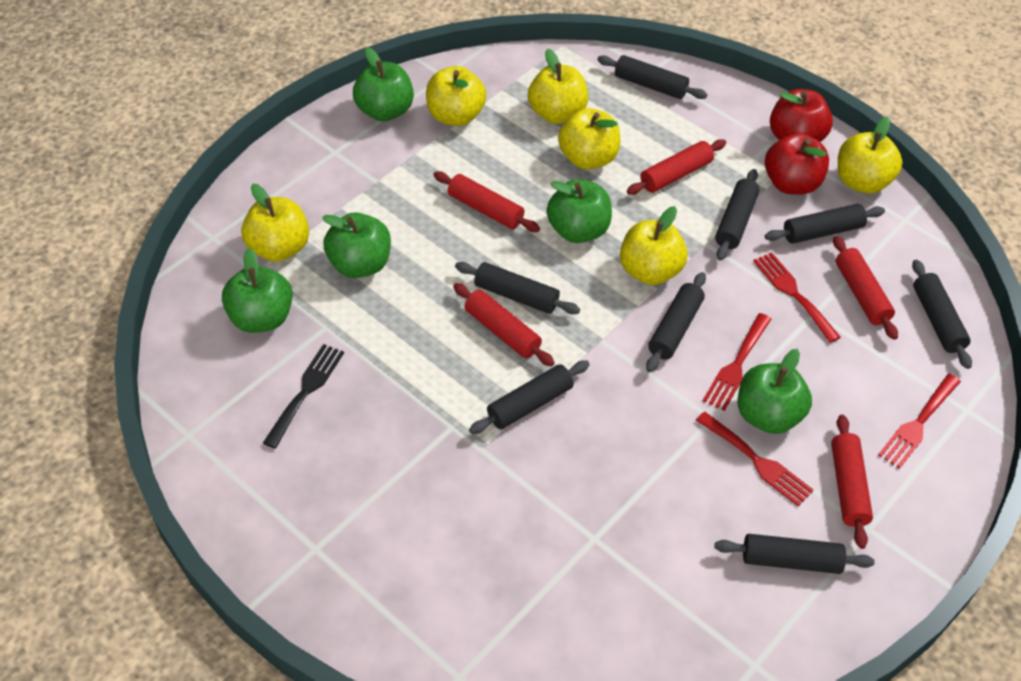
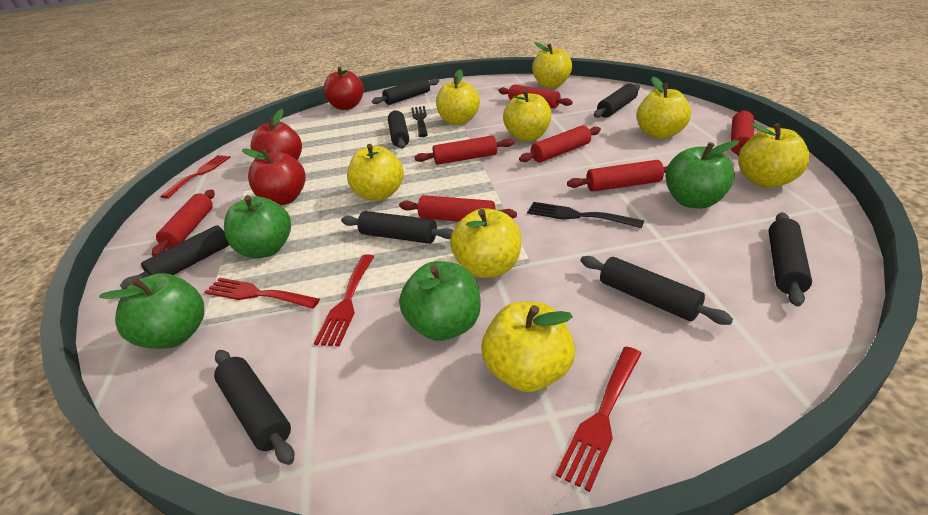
black fork: 1 -> 2
green apple: 5 -> 4
red apple: 2 -> 3
red rolling pin: 5 -> 7
yellow apple: 6 -> 8

